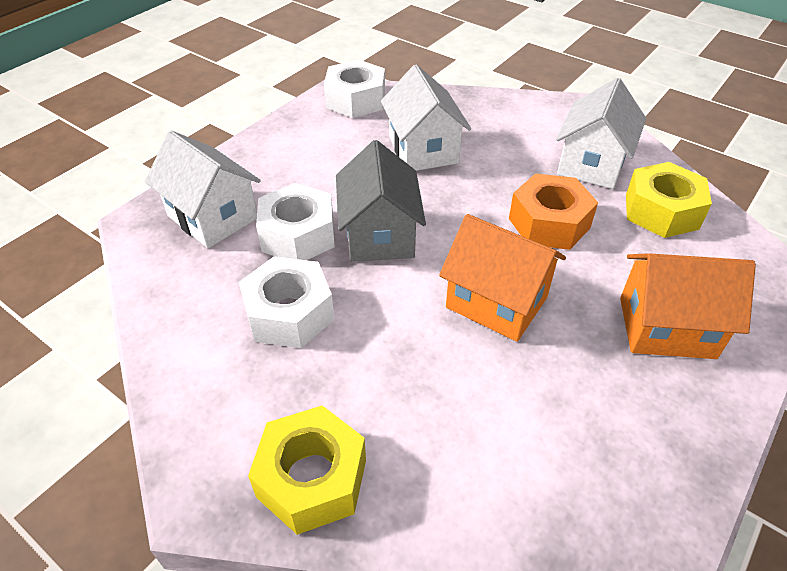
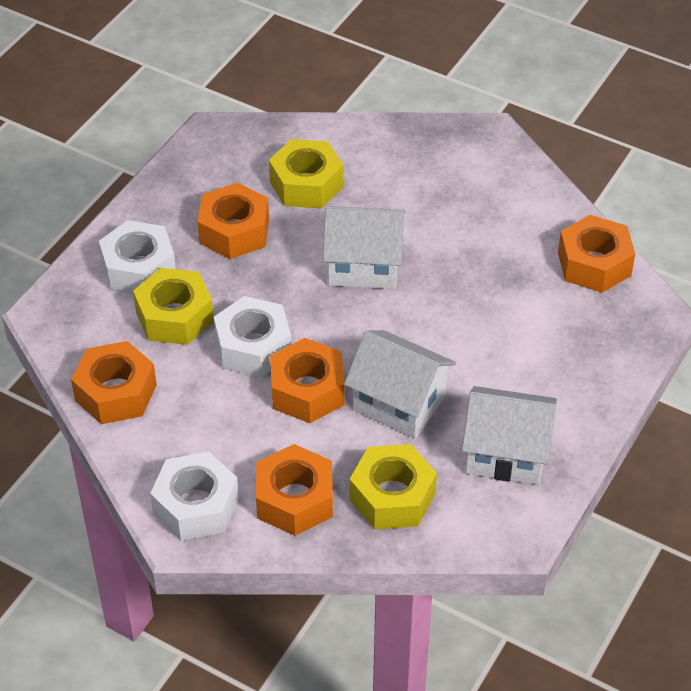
grey house: 1 -> 0
orange house: 2 -> 0
orange nut: 1 -> 5
yellow nut: 2 -> 3

